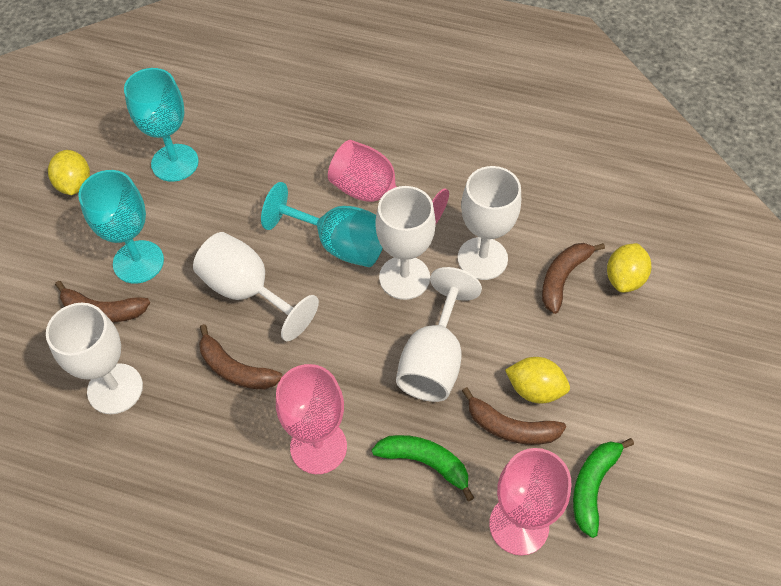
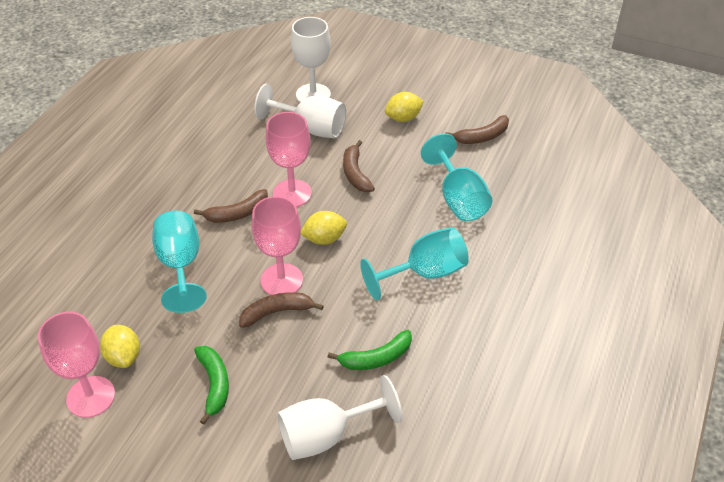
white goblet: 5 -> 3

